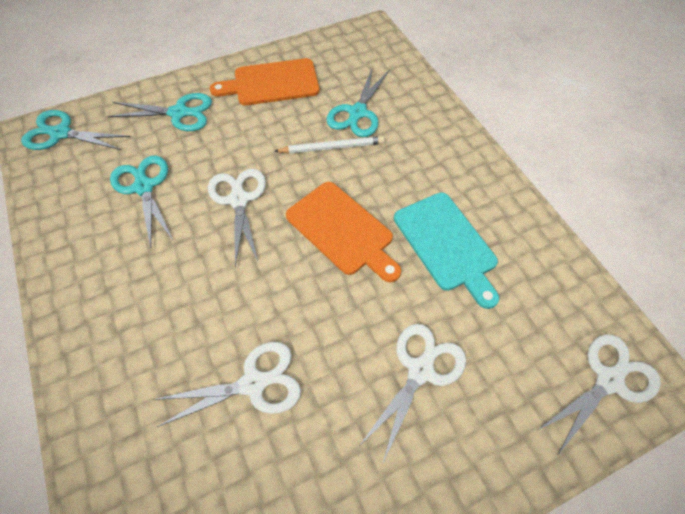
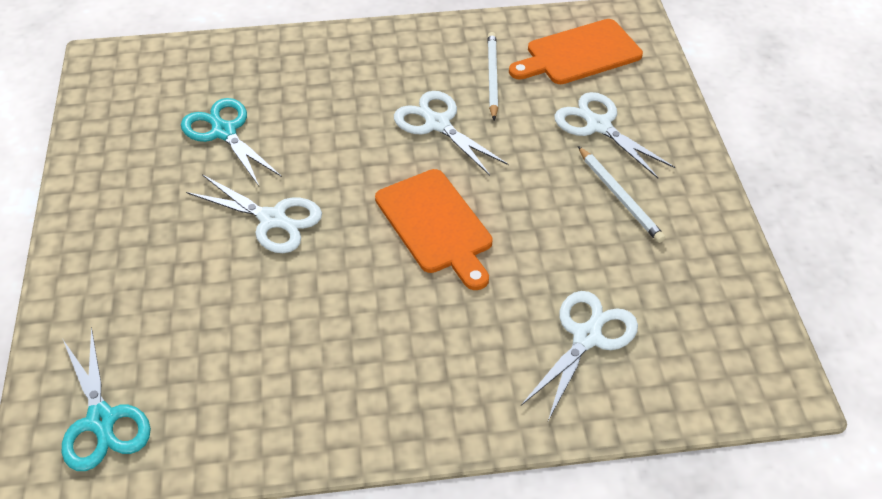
turquoise cutting board: 1 -> 0
turquoise scissors: 4 -> 2
white pencil: 1 -> 2

